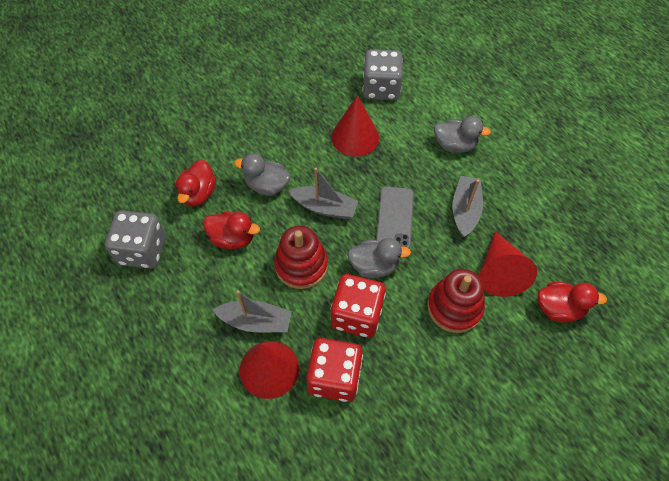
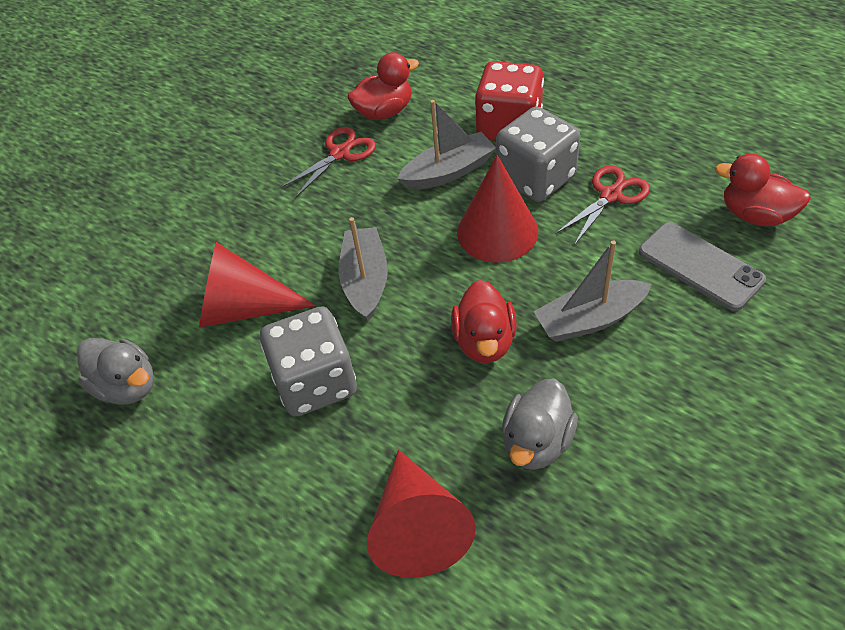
grey duck: 3 -> 2
red dice: 2 -> 1
red scissors: 0 -> 2
red stacking toy: 2 -> 0

